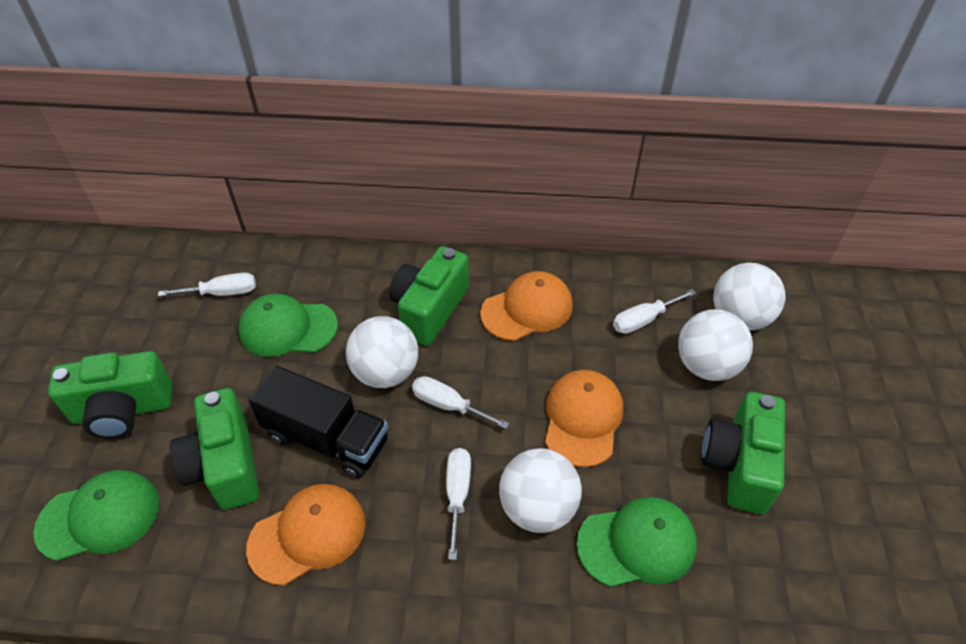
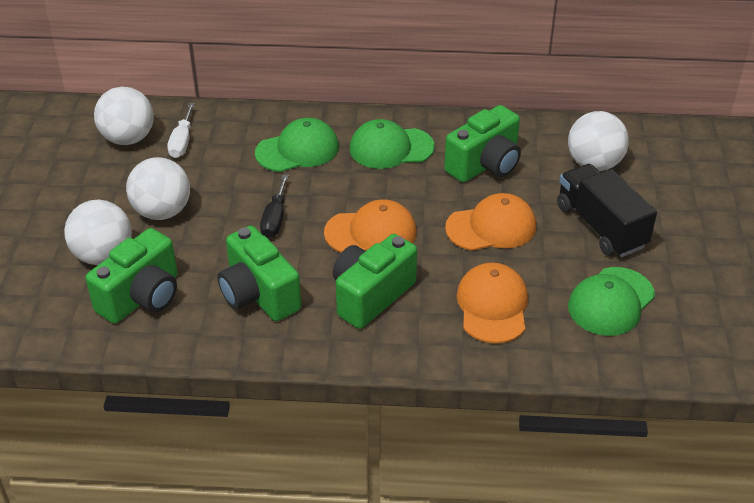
black screwdriver: 0 -> 1
white screwdriver: 4 -> 1

